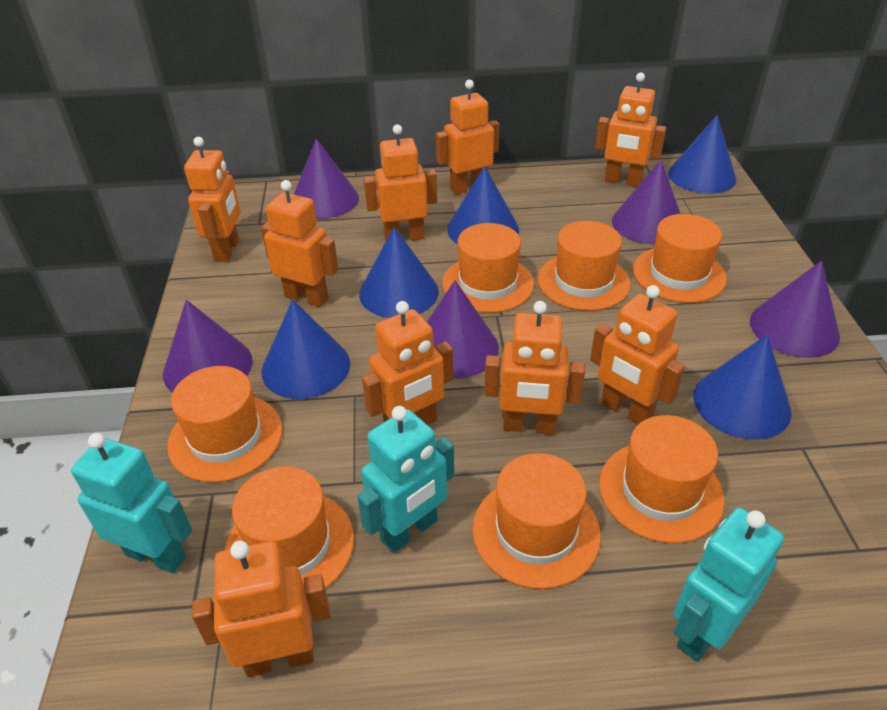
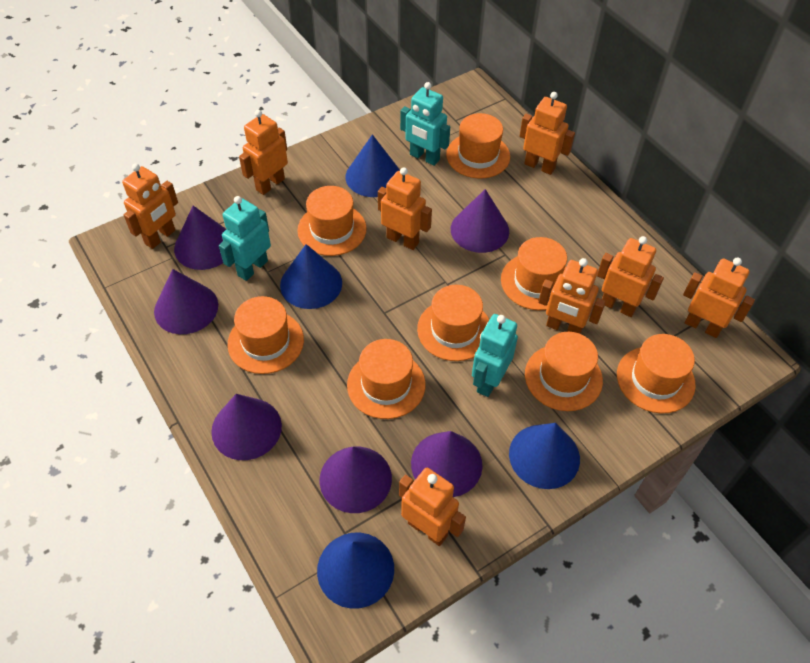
blue cone: 5 -> 4
orange hat: 7 -> 8
orange robot: 9 -> 8
purple cone: 5 -> 6

